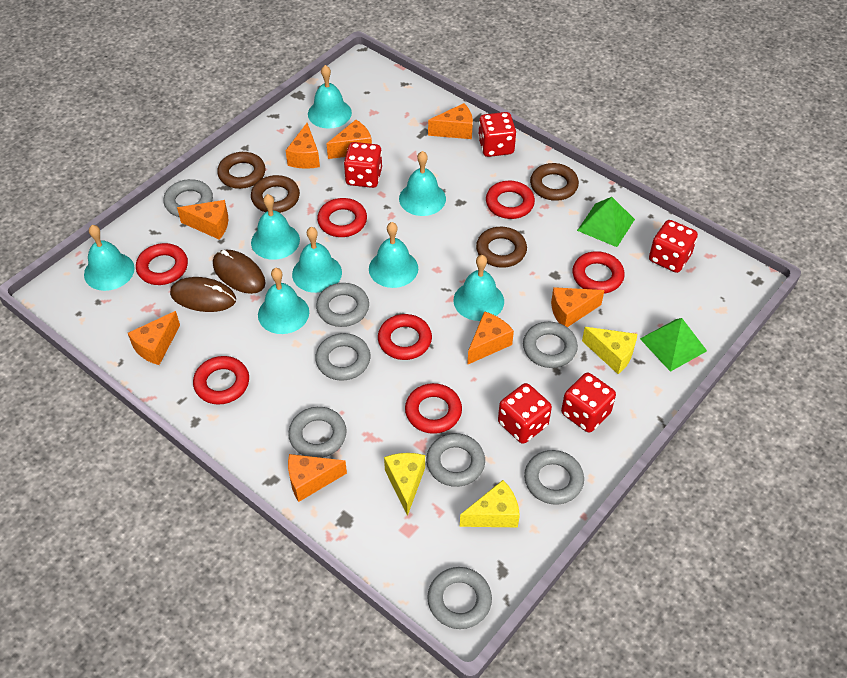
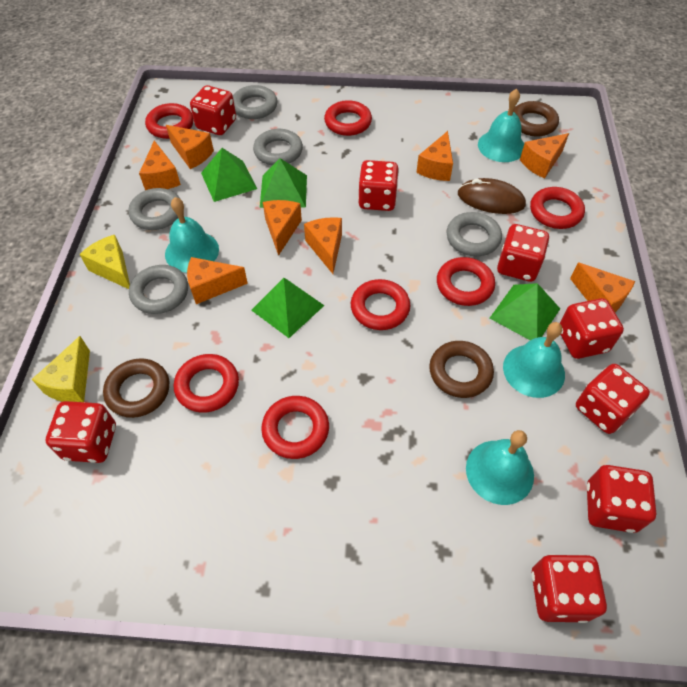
brown mouse: 2 -> 1
brown ring: 4 -> 3
green pyramid: 2 -> 4
grey ring: 8 -> 5
red dice: 5 -> 8
turquoise bell: 8 -> 4
yellow cheese: 3 -> 2

